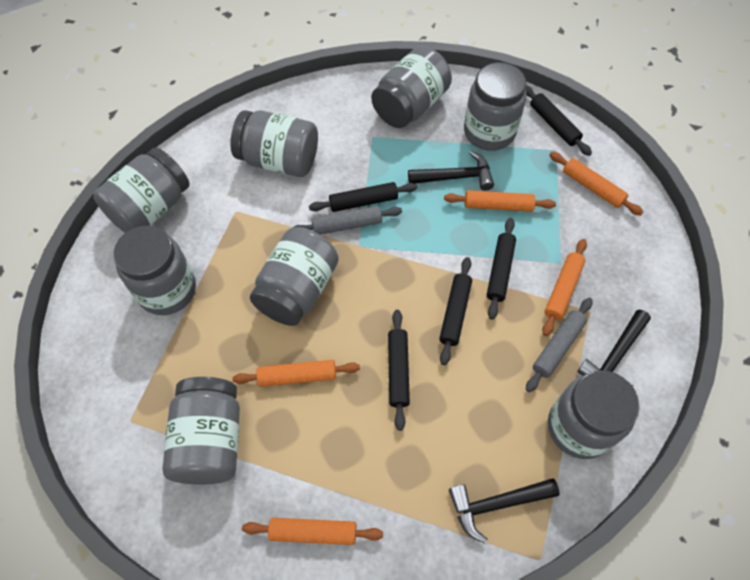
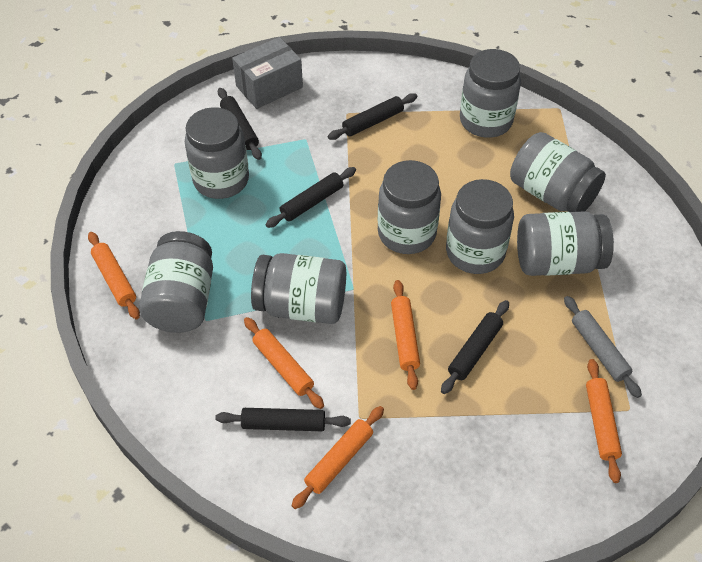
black hammer: 3 -> 0
grey box: 0 -> 1
grey rolling pin: 2 -> 1

